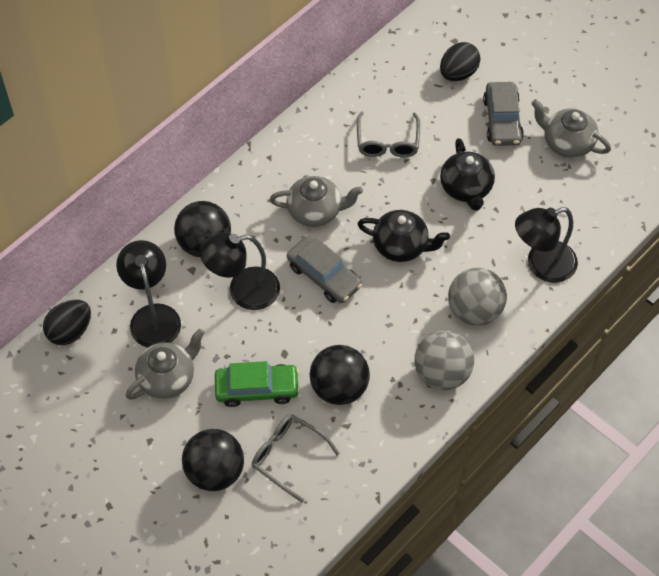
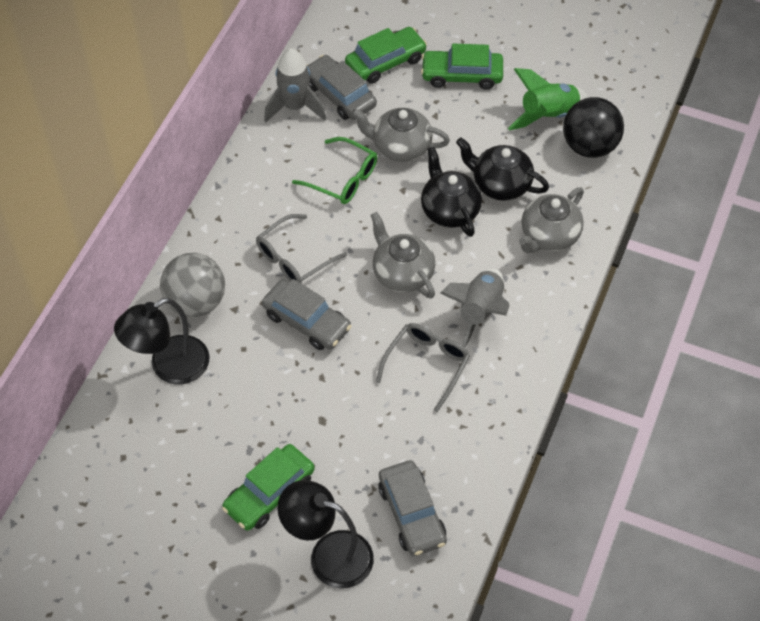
black ball: 3 -> 1
black egg: 2 -> 0
black lamp: 3 -> 2
green car: 1 -> 3
green glasses: 0 -> 1
green rocket: 0 -> 1
grey ball: 2 -> 1
grey car: 2 -> 3
grey rocket: 0 -> 2

